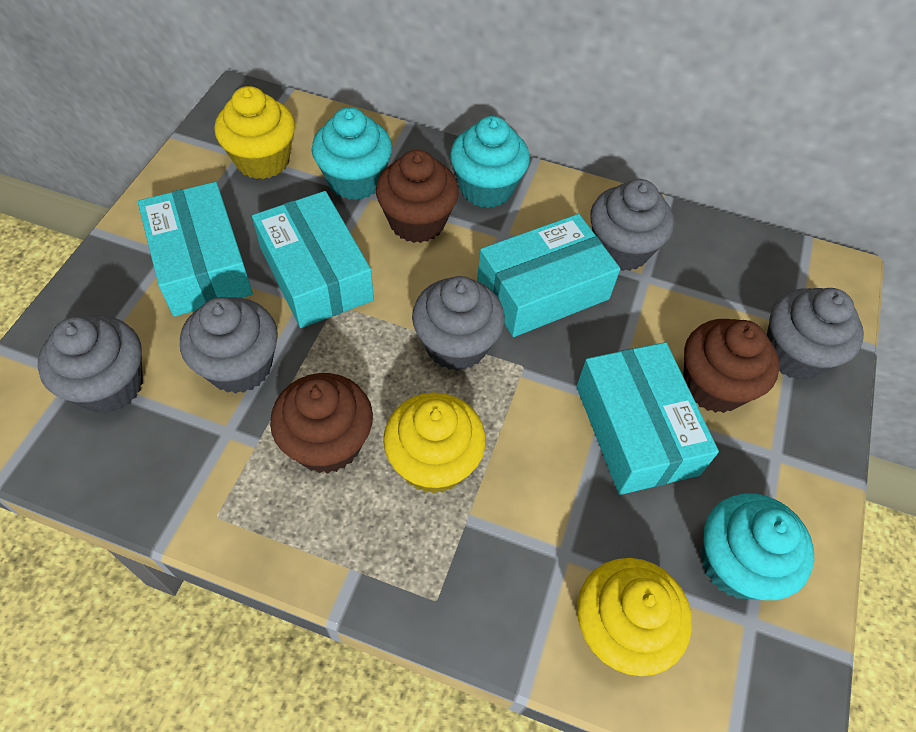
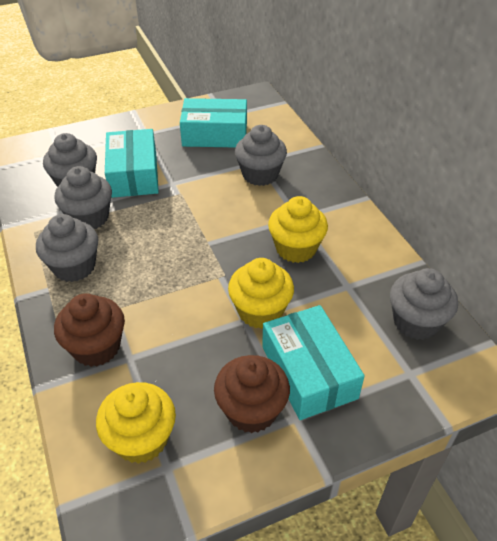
brown cupcake: 3 -> 2
turquoise box: 4 -> 3
turquoise cupcake: 3 -> 0

